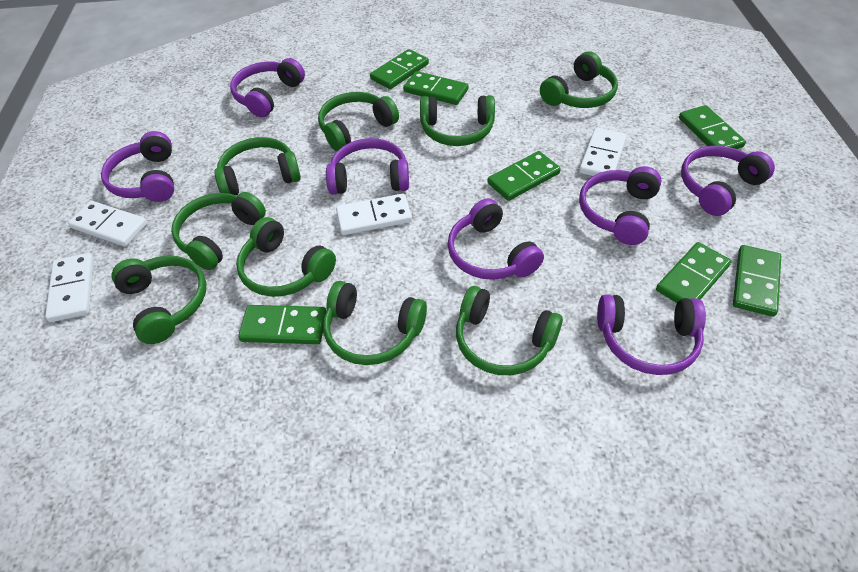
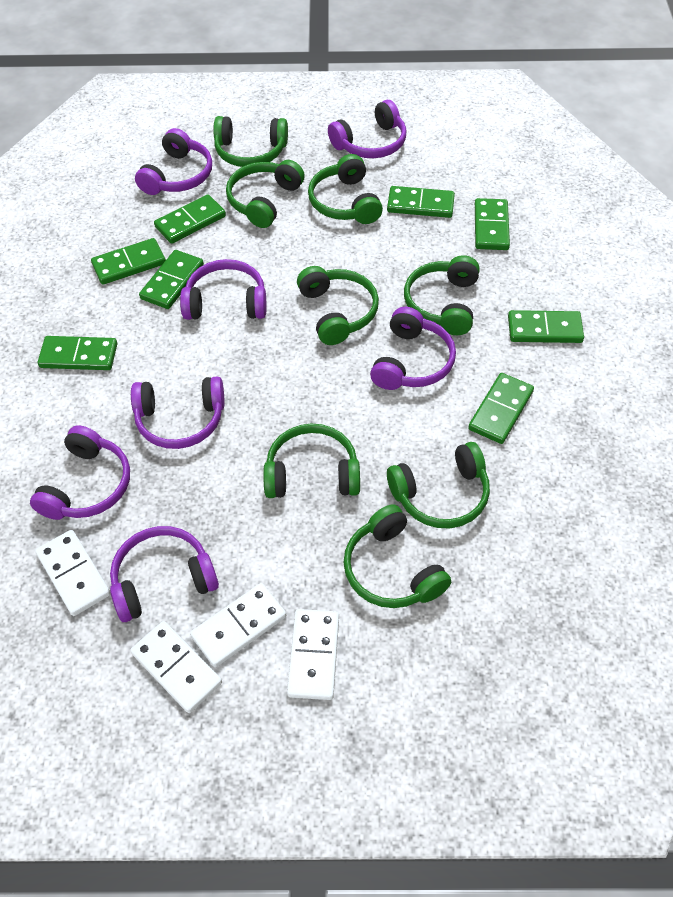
green domino: 7 -> 8
green headphones: 9 -> 8

